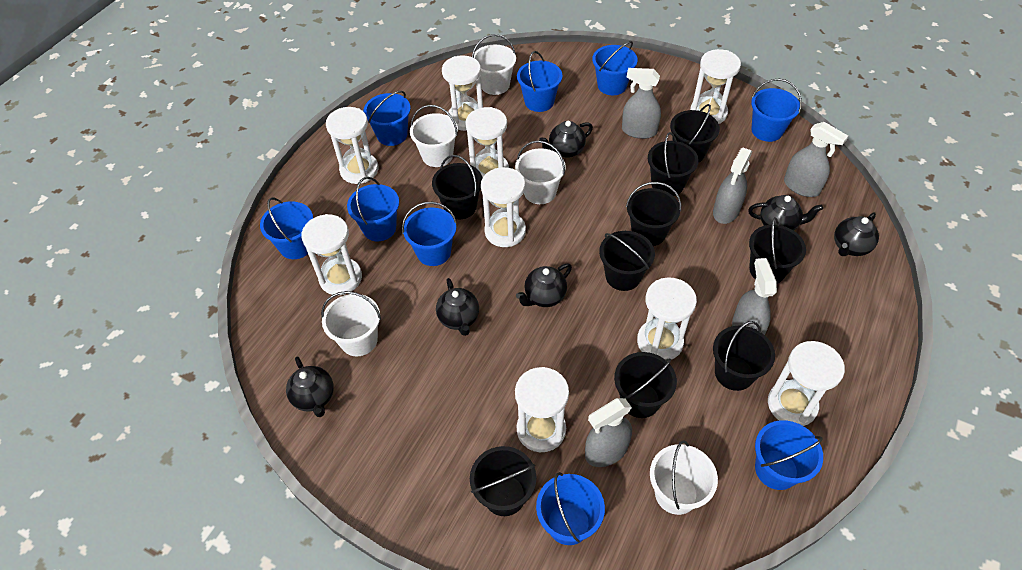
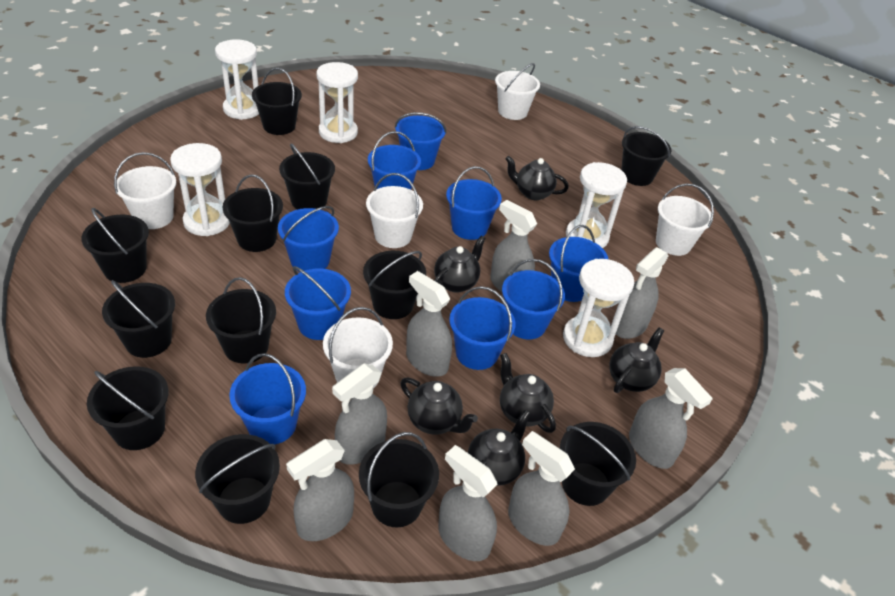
black bucket: 9 -> 12
grey spray bottle: 5 -> 8
white hourglass: 9 -> 5

